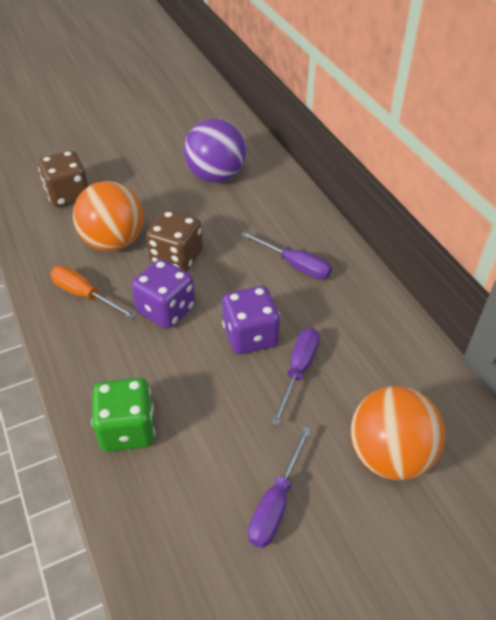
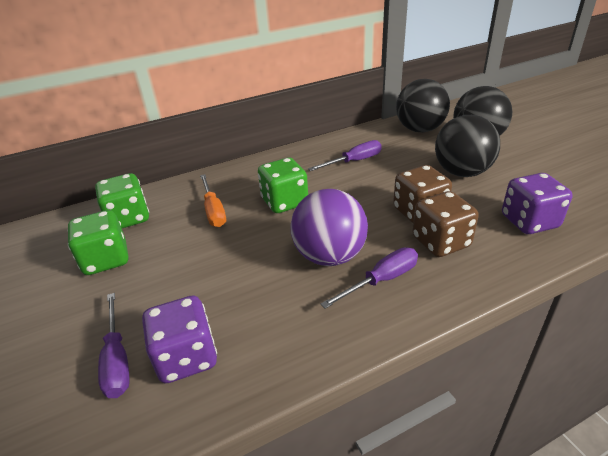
black ball: 0 -> 3
green dice: 1 -> 3
orange ball: 2 -> 0

